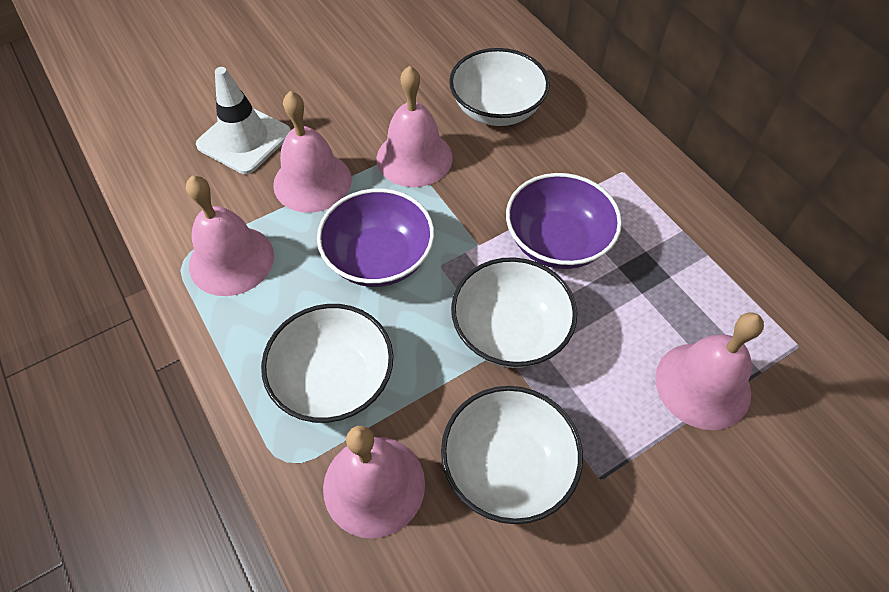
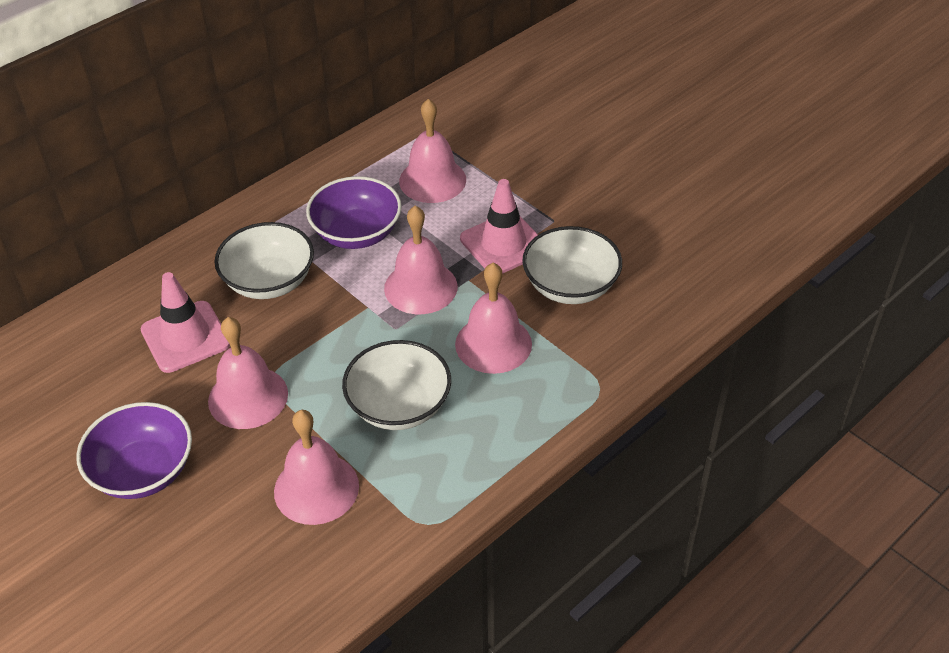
pink traffic cone: 0 -> 2
white bowl: 4 -> 3
white traffic cone: 1 -> 0

